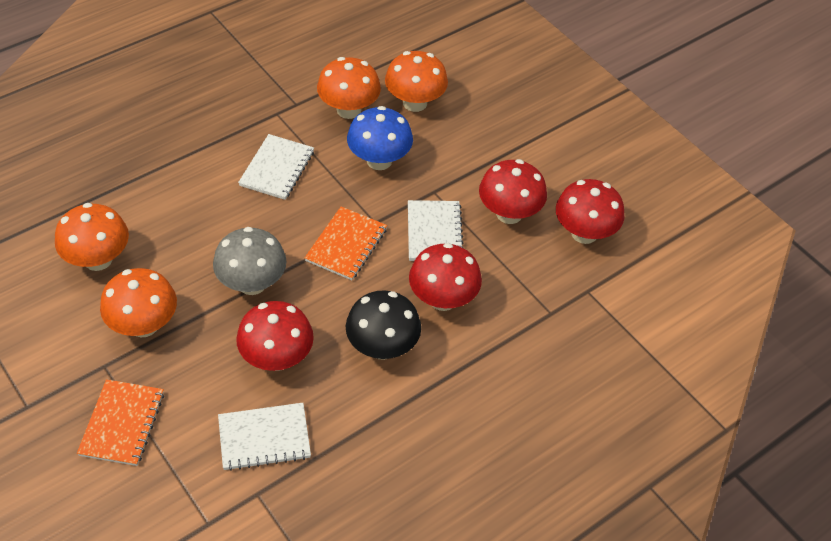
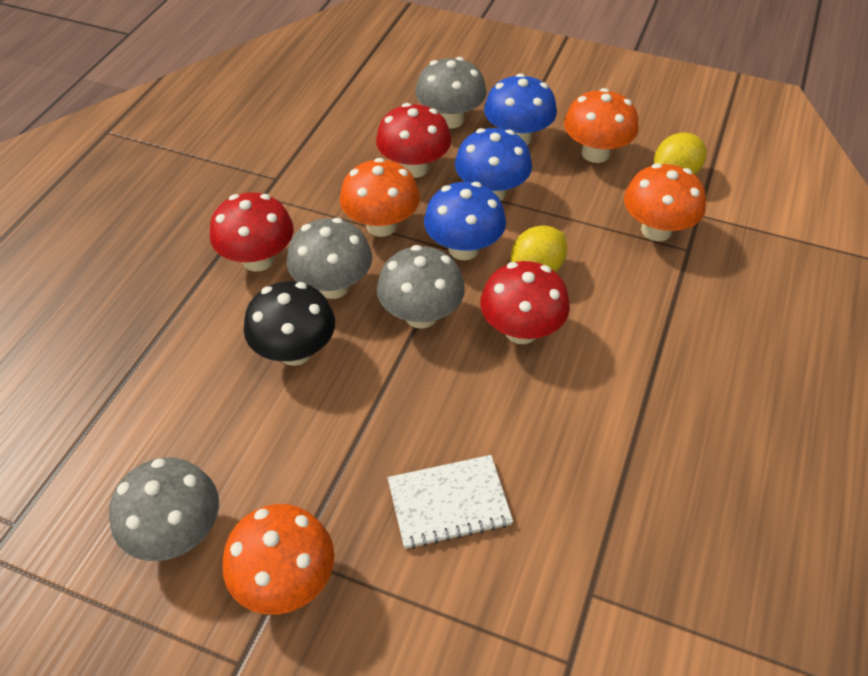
blue mushroom: 1 -> 3
grey mushroom: 1 -> 4
orange notebook: 2 -> 0
red mushroom: 4 -> 3
white notebook: 3 -> 1
yellow lemon: 0 -> 2

